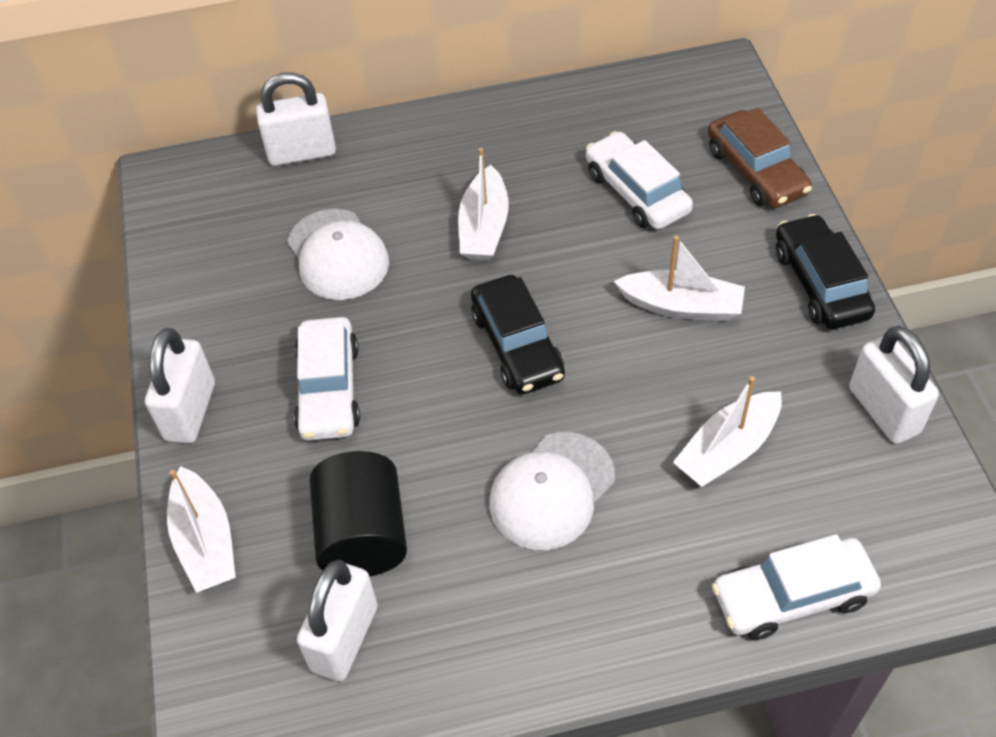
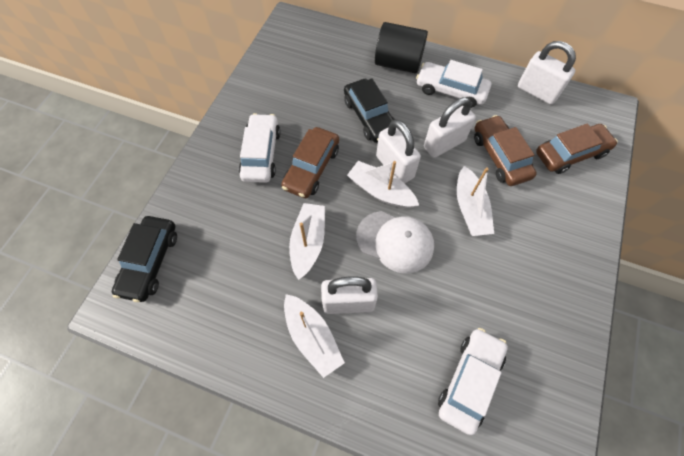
brown car: 1 -> 3
white cap: 2 -> 1

